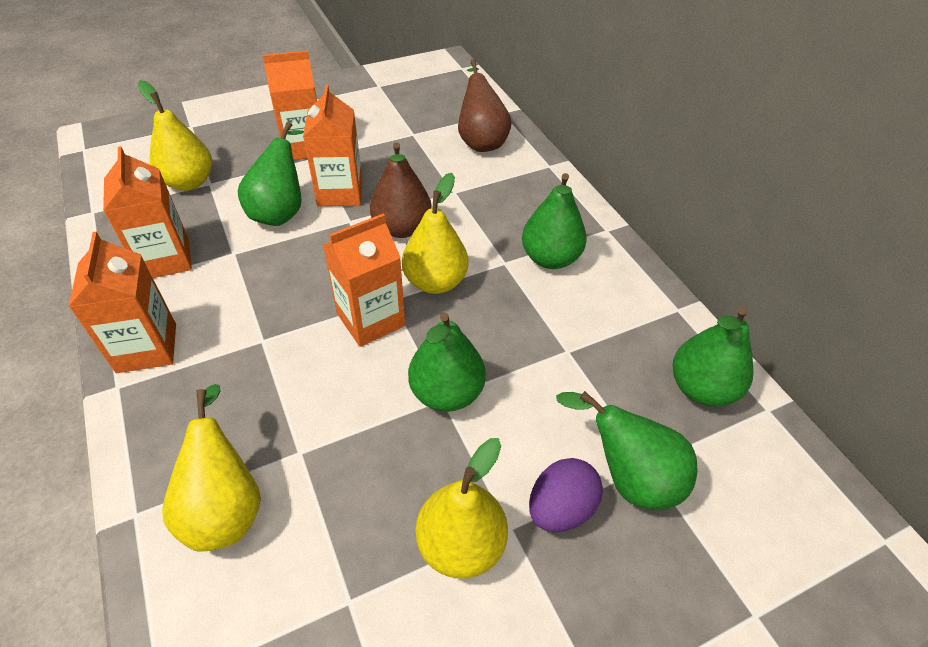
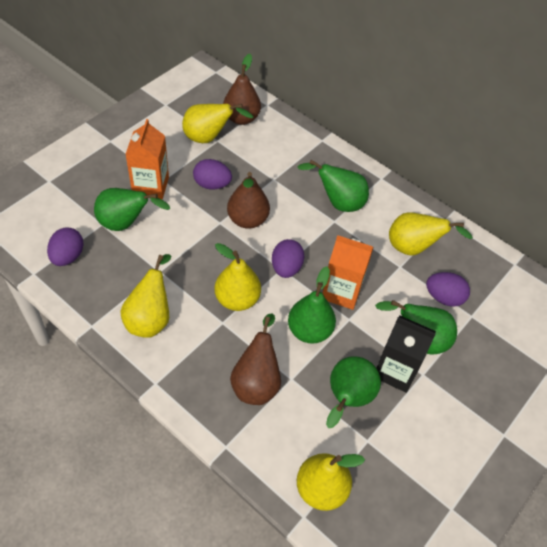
black carton: 0 -> 1
brown pear: 2 -> 3
orange carton: 5 -> 2
purple egg: 1 -> 4
yellow pear: 4 -> 5

